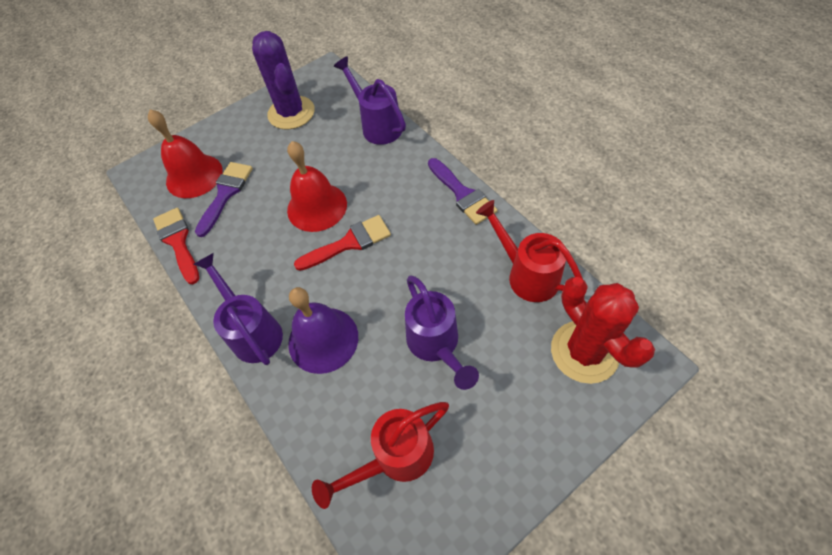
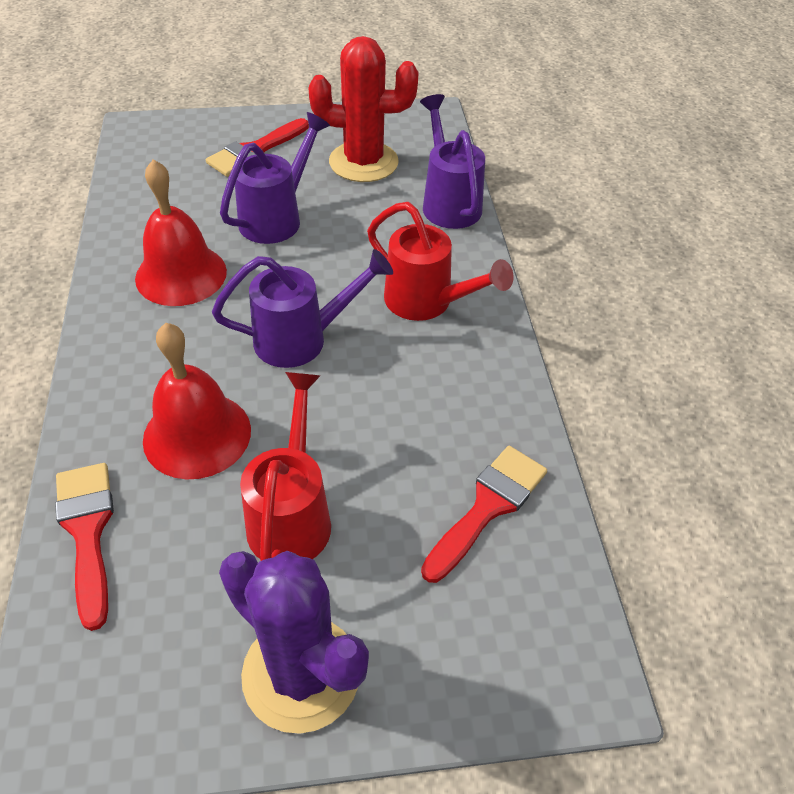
purple bell: 1 -> 0
purple brush: 2 -> 0
red brush: 2 -> 3

